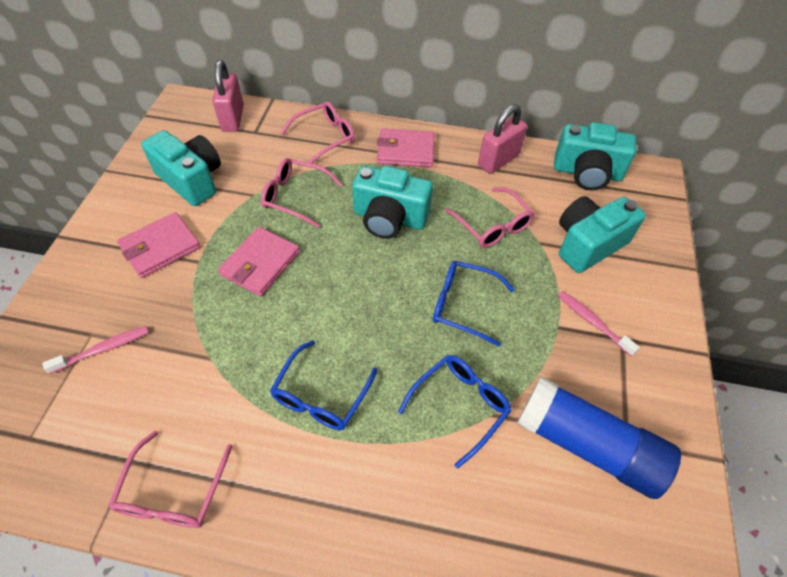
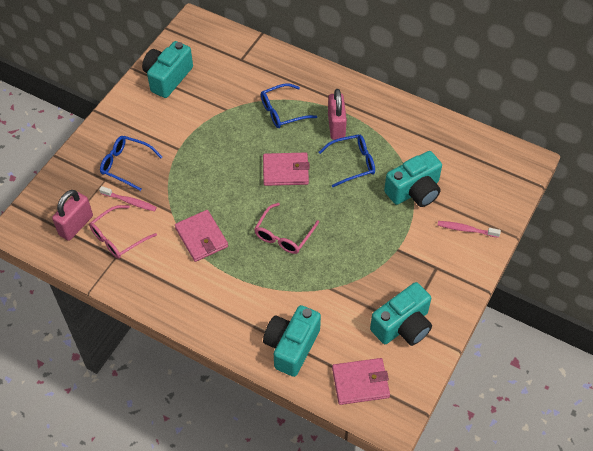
blue glue stick: 1 -> 0
pink glasses: 4 -> 2

